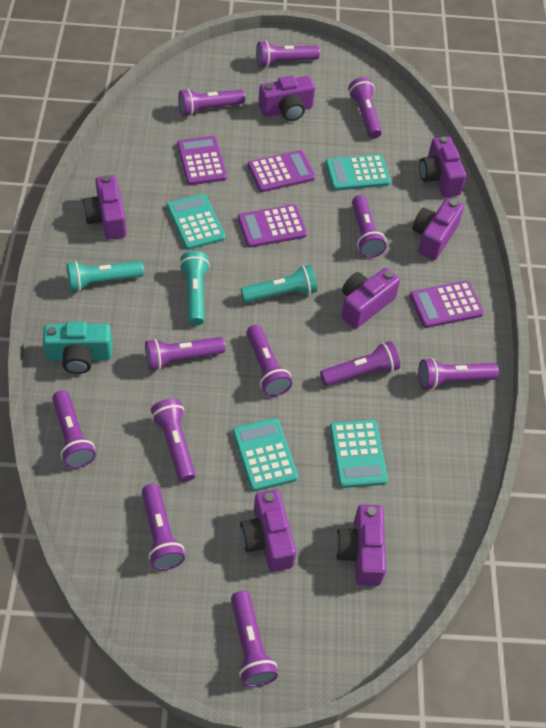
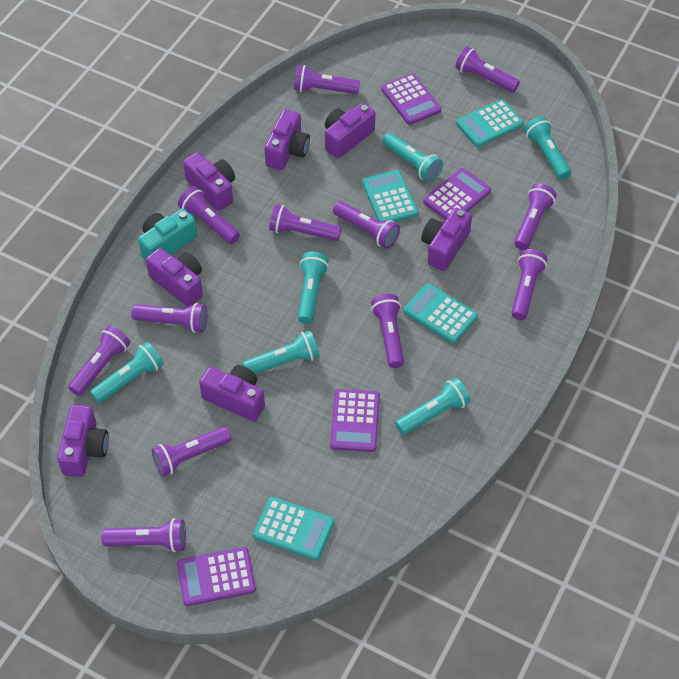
turquoise flashlight: 3 -> 6

